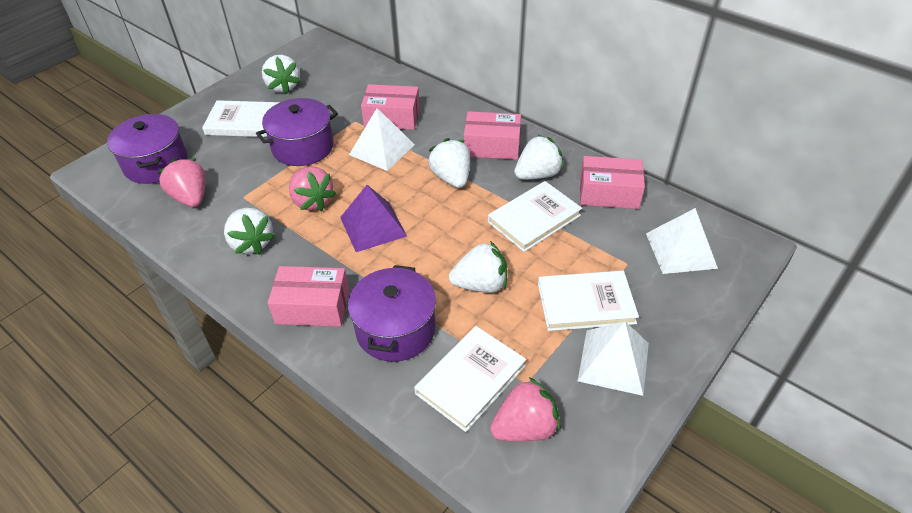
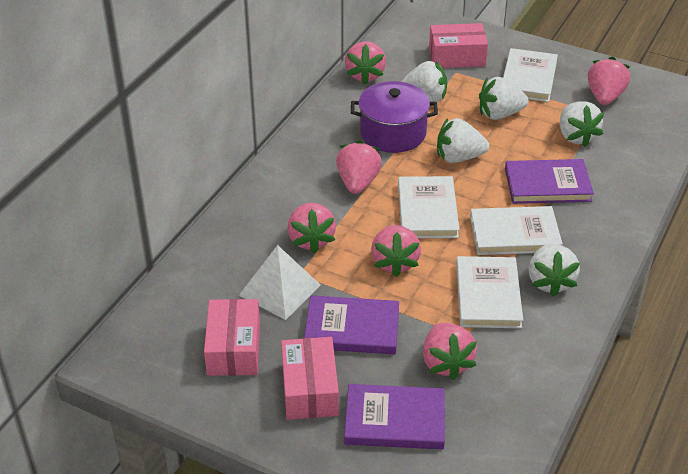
pink box: 4 -> 3
pink strawberry: 3 -> 6
purple book: 0 -> 3
purple pot: 3 -> 1
purple pyramid: 1 -> 0
white pyramid: 3 -> 1

